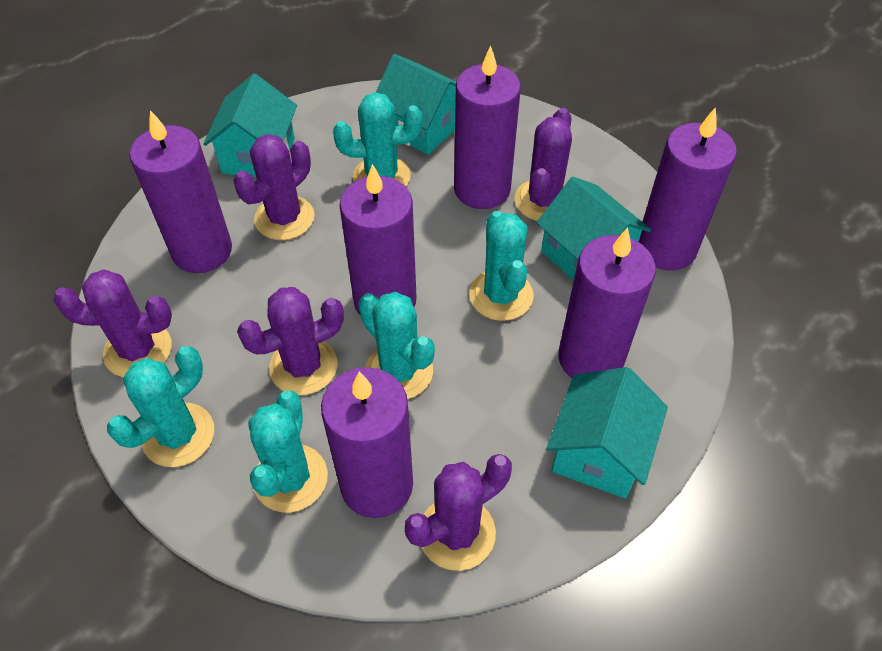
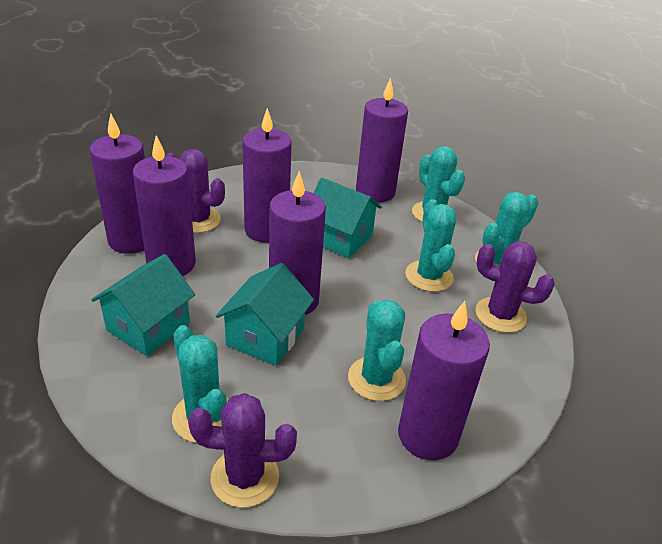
purple cactus: 5 -> 3
turquoise house: 4 -> 3

